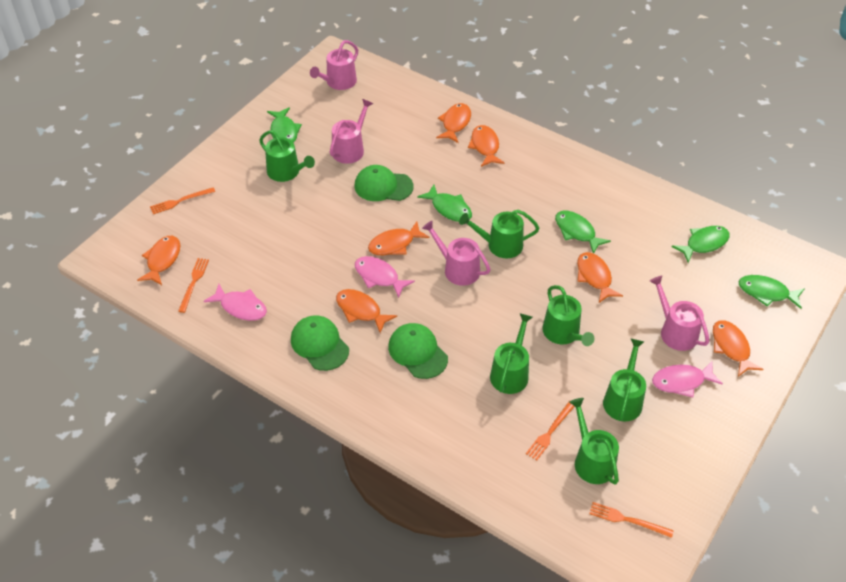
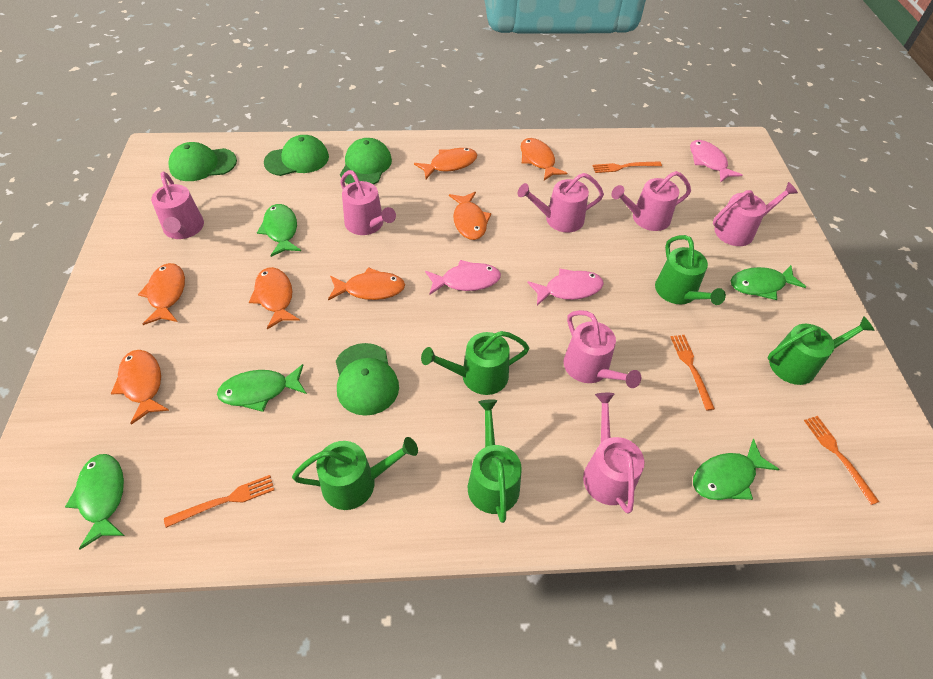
green cap: 3 -> 4
green watering can: 6 -> 5
pink watering can: 4 -> 7

